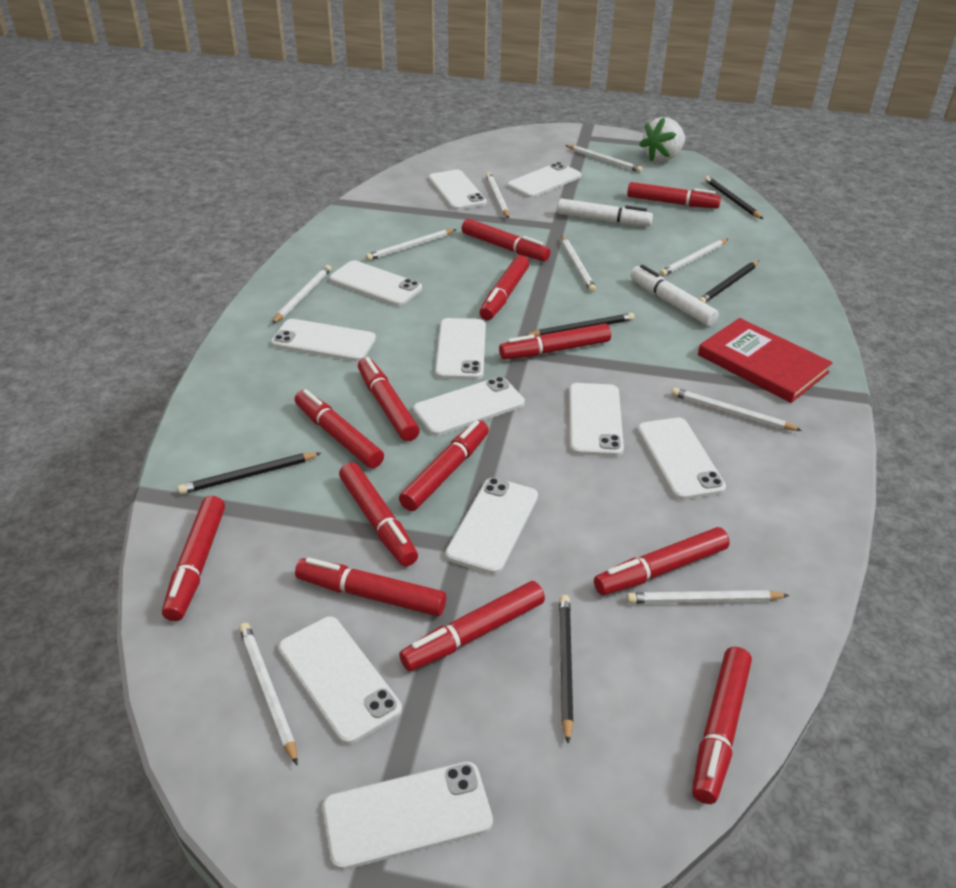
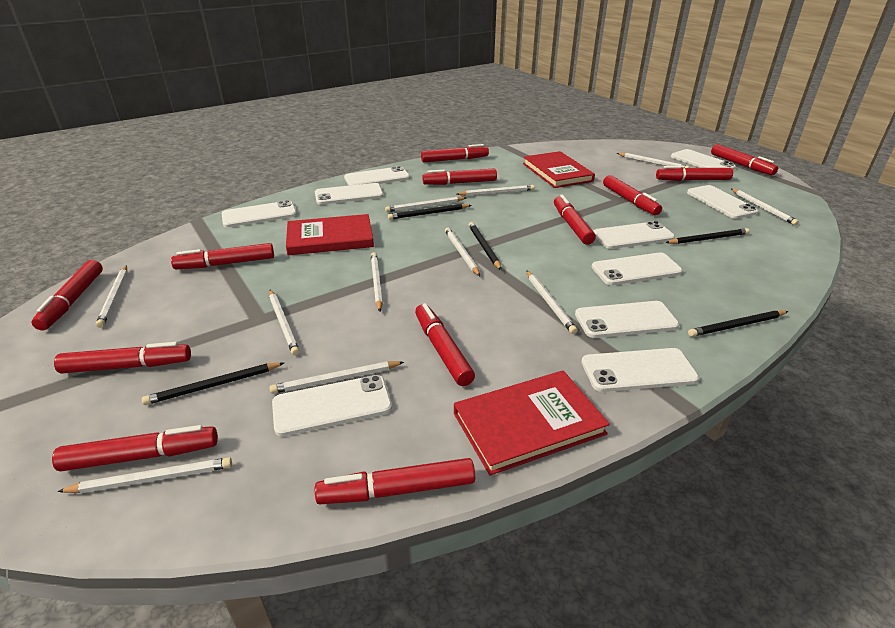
red book: 1 -> 3
red marker: 13 -> 12
white marker: 2 -> 0
white pencil: 9 -> 11
white phone: 11 -> 10
white strawberry: 1 -> 0

